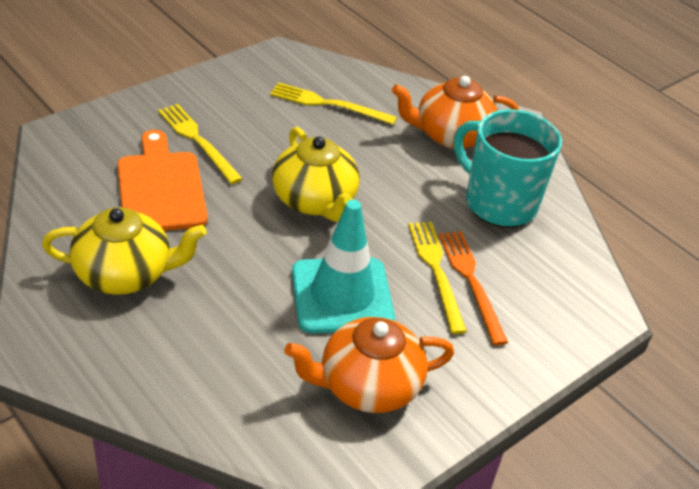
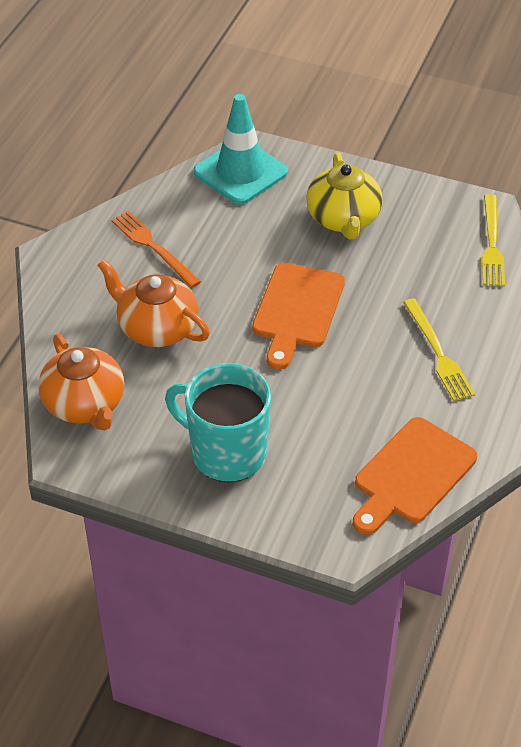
orange cutting board: 1 -> 2
yellow fork: 3 -> 2
yellow teapot: 2 -> 1

